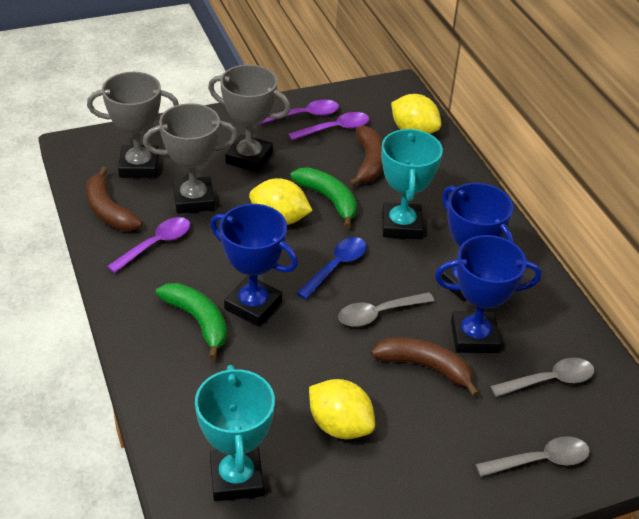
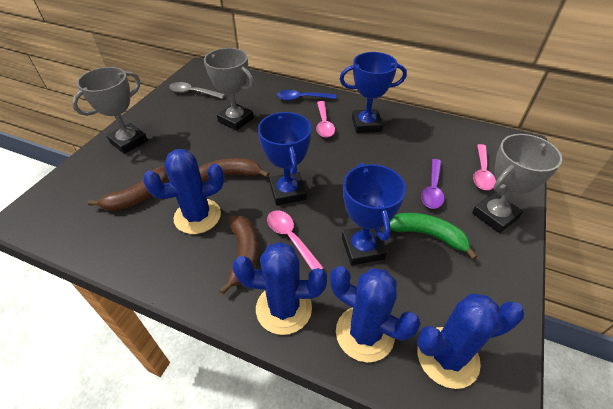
blue cactus: 0 -> 4
green banana: 2 -> 1
grey spoon: 3 -> 1
pink spoon: 0 -> 3
purple spoon: 3 -> 1
turquoise trophy: 2 -> 0
yellow lemon: 3 -> 0

